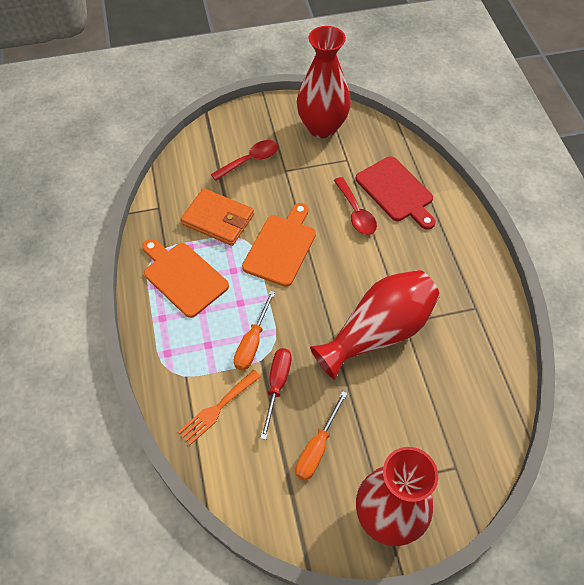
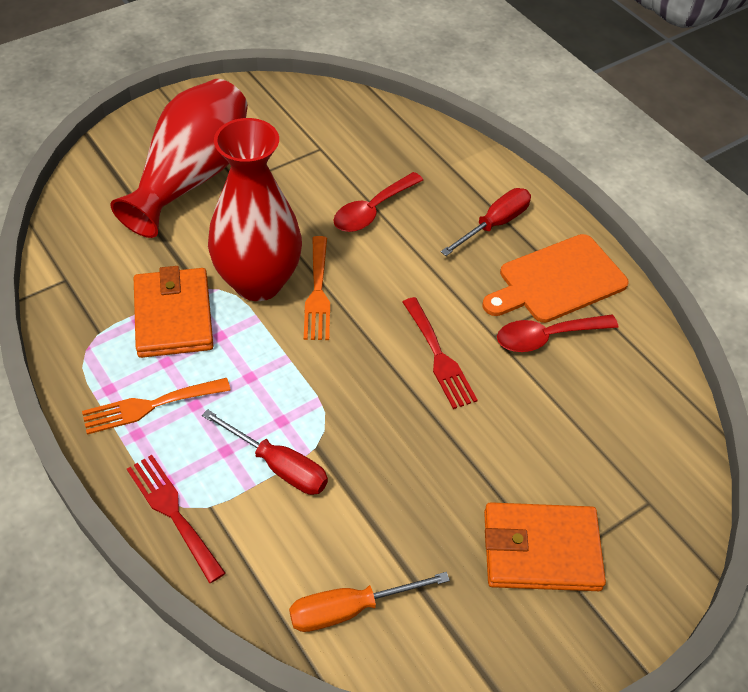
orange cutting board: 2 -> 1
orange fork: 1 -> 2
orange screwdriver: 2 -> 1
orange wallet: 1 -> 2
red cutting board: 1 -> 0
red fork: 0 -> 2
red screwdriver: 1 -> 2
red vase: 3 -> 2

